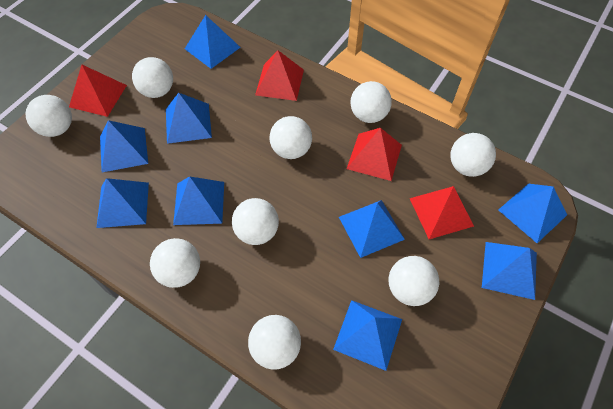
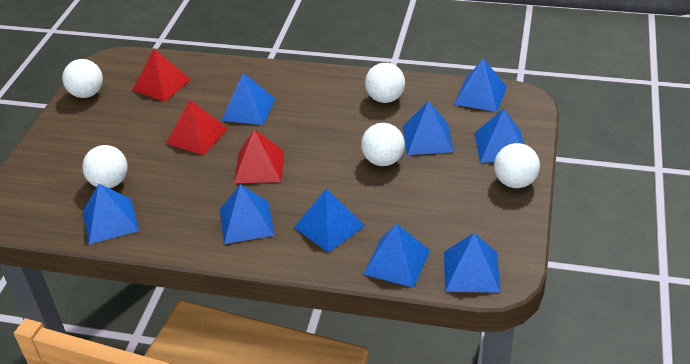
red pyramid: 4 -> 3
white ball: 9 -> 5

